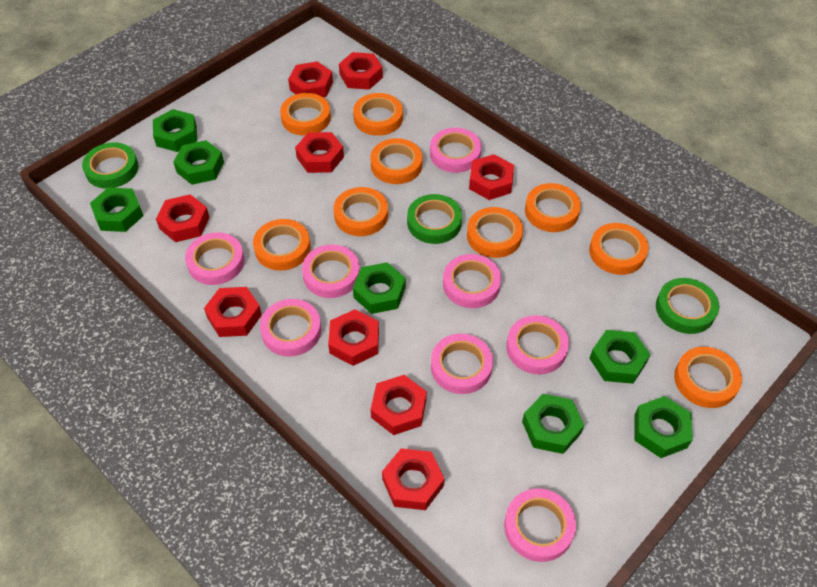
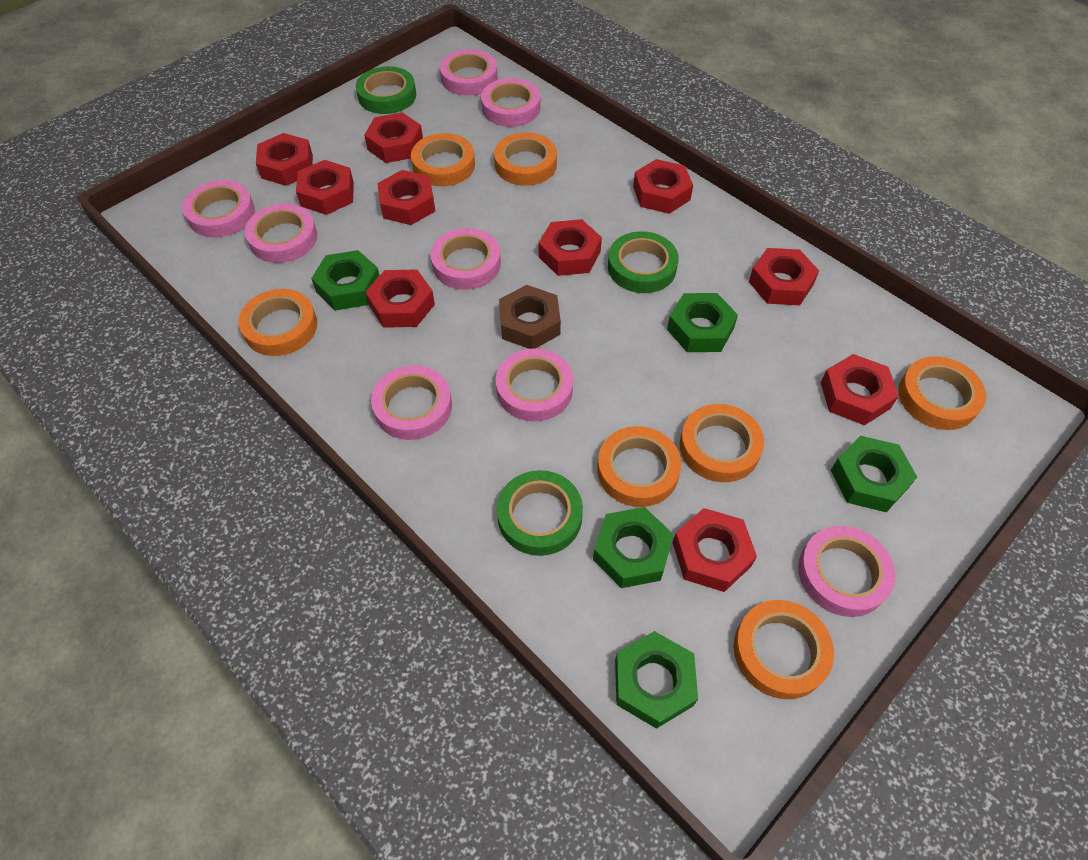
brown nut: 0 -> 1
green nut: 7 -> 5
orange tape: 9 -> 7
red nut: 9 -> 10

